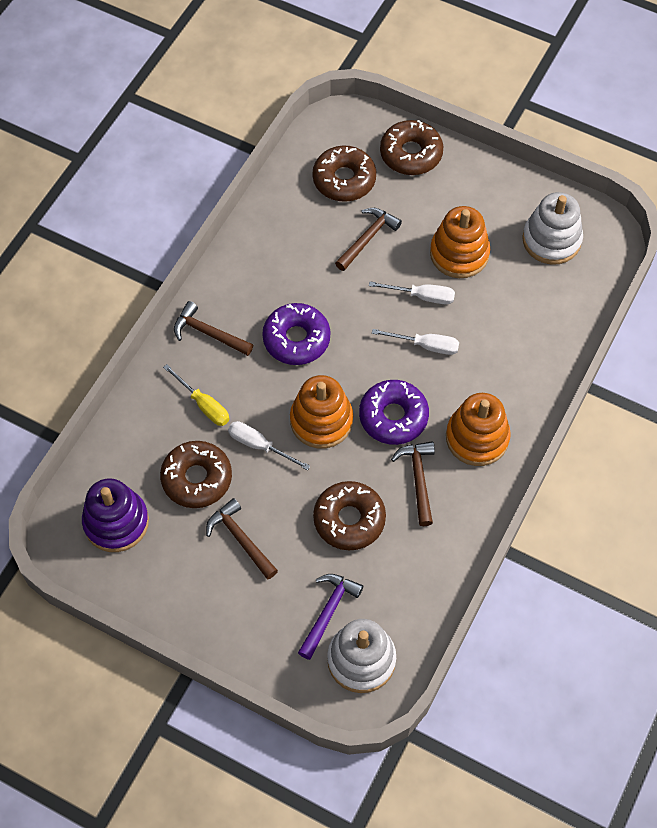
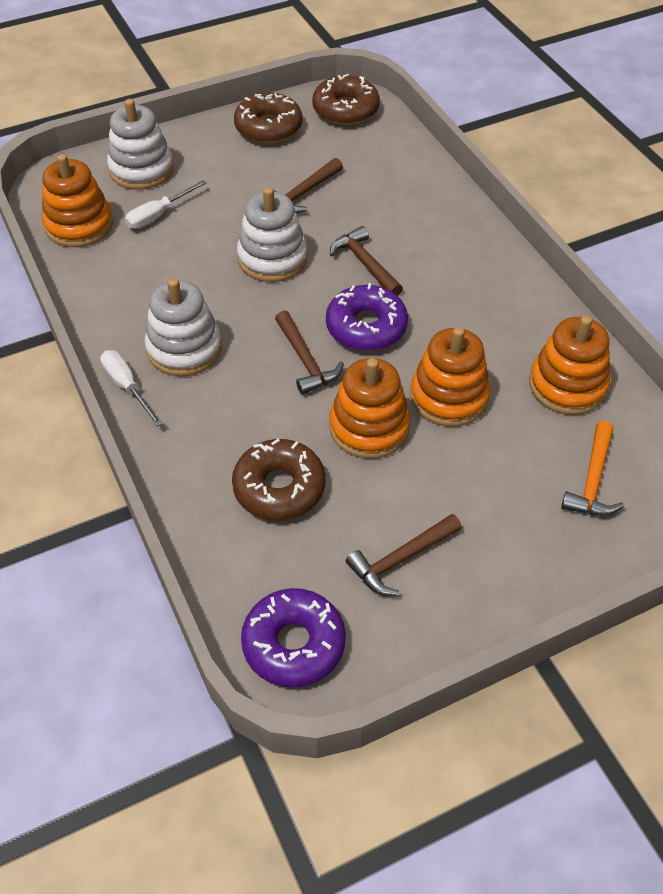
brown donut: 4 -> 3
orange hammer: 0 -> 1
orange stacking toy: 3 -> 4
purple hammer: 1 -> 0
purple stacking toy: 1 -> 0
white screwdriver: 3 -> 2
white stacking toy: 2 -> 3
yellow screwdriver: 1 -> 0

